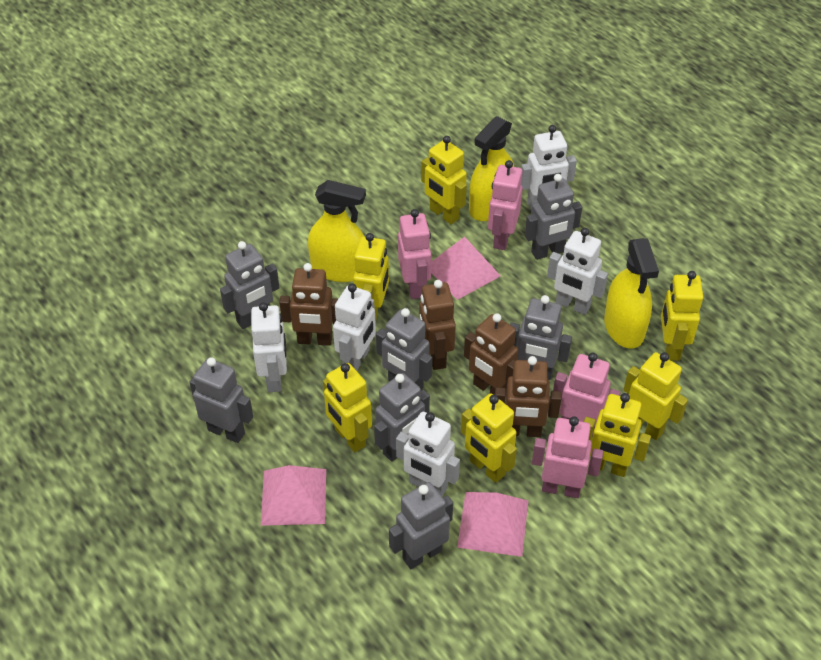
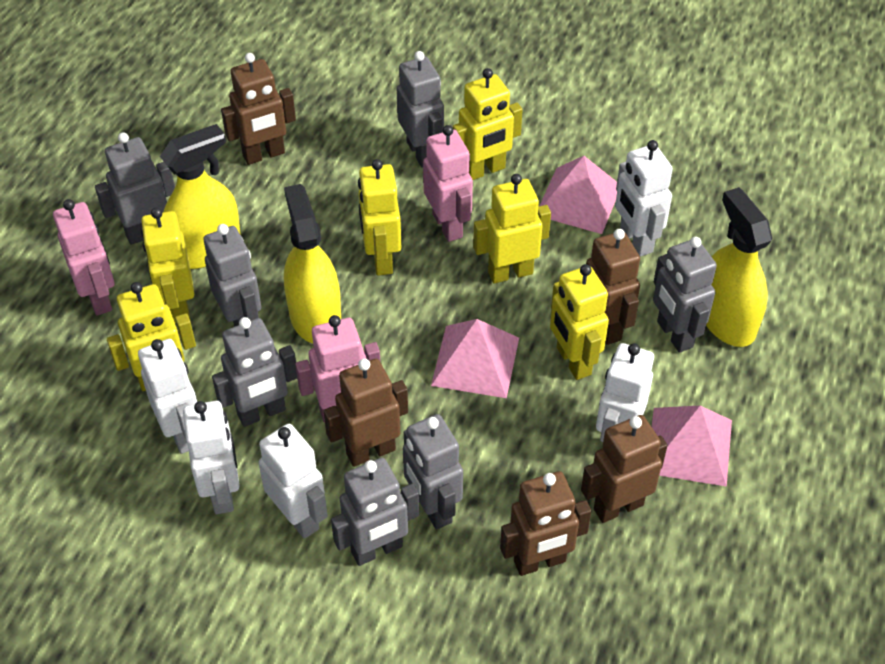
brown robot: 4 -> 5
pink robot: 4 -> 3
yellow robot: 7 -> 6

